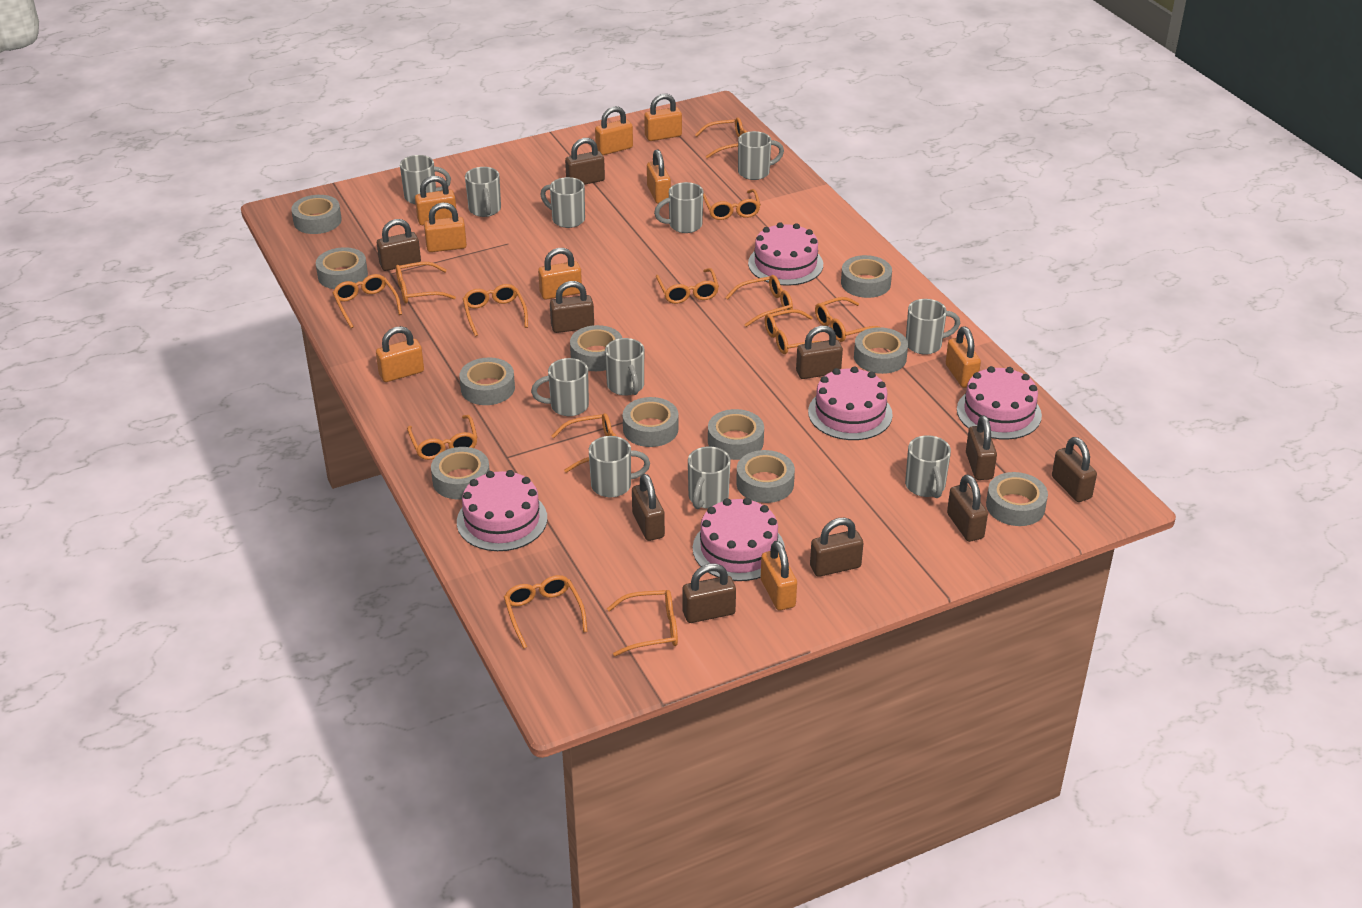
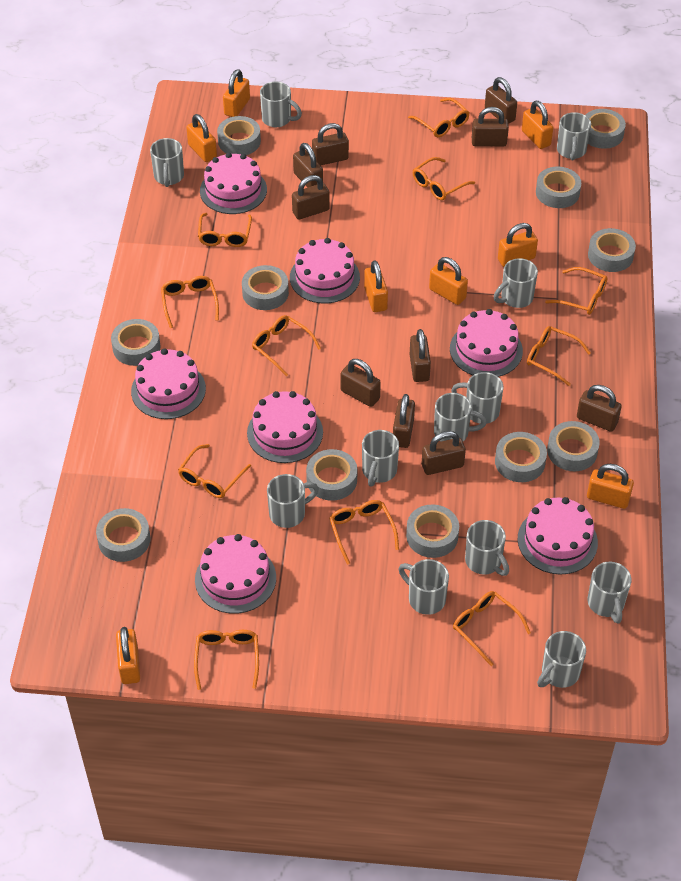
grey mug: 11 -> 12
orange glasses: 13 -> 11
orange padlock: 9 -> 8
pink cake: 5 -> 7

